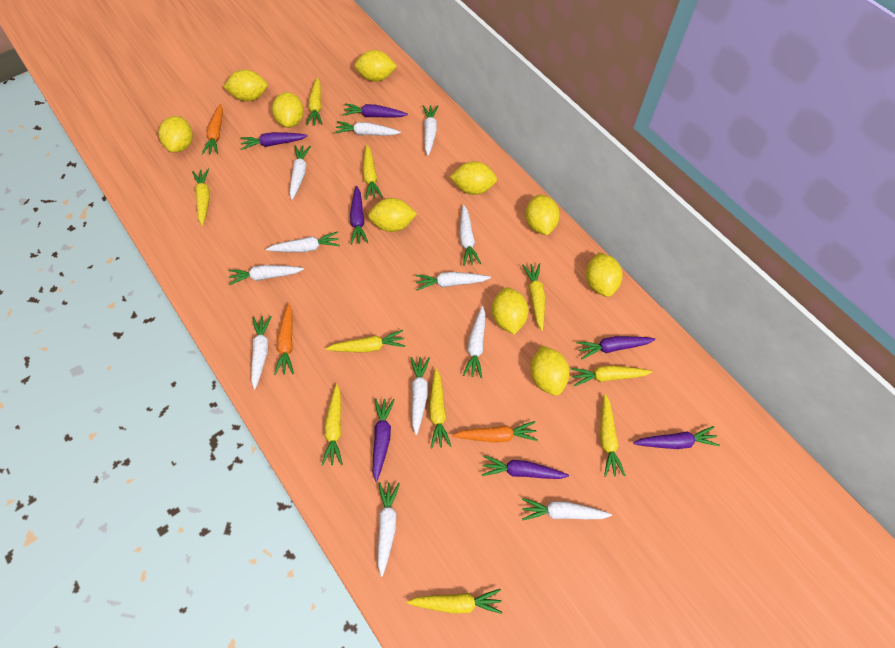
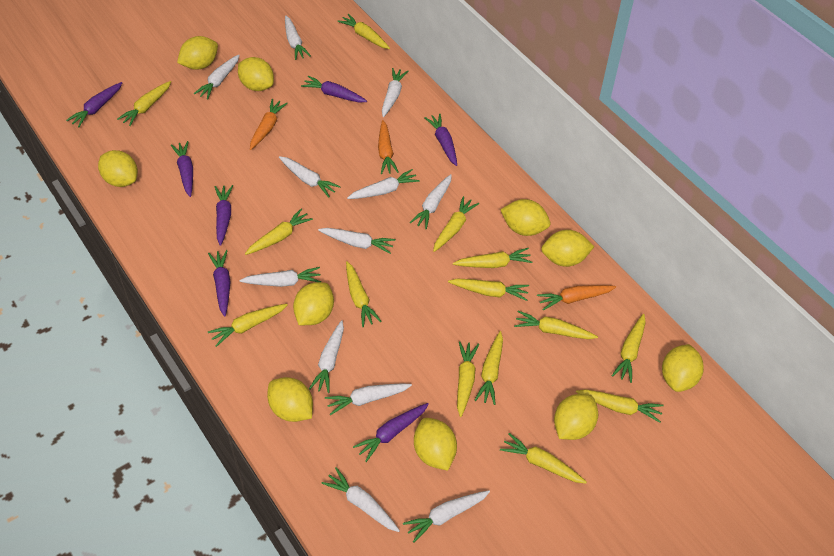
yellow carrot: 10 -> 14

